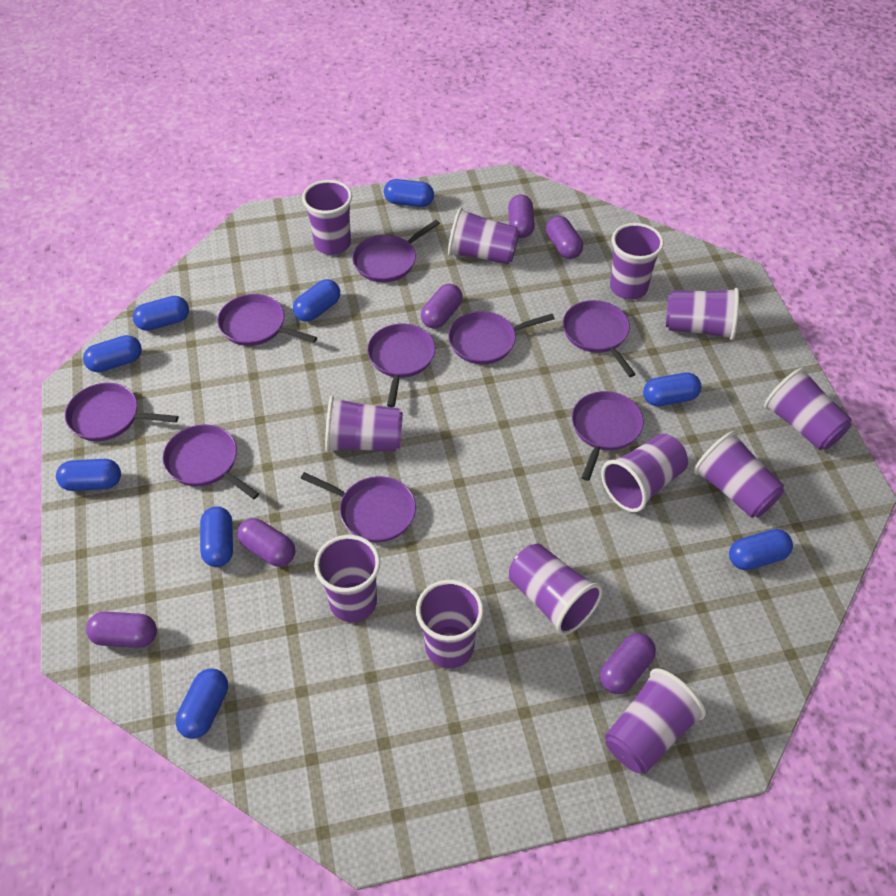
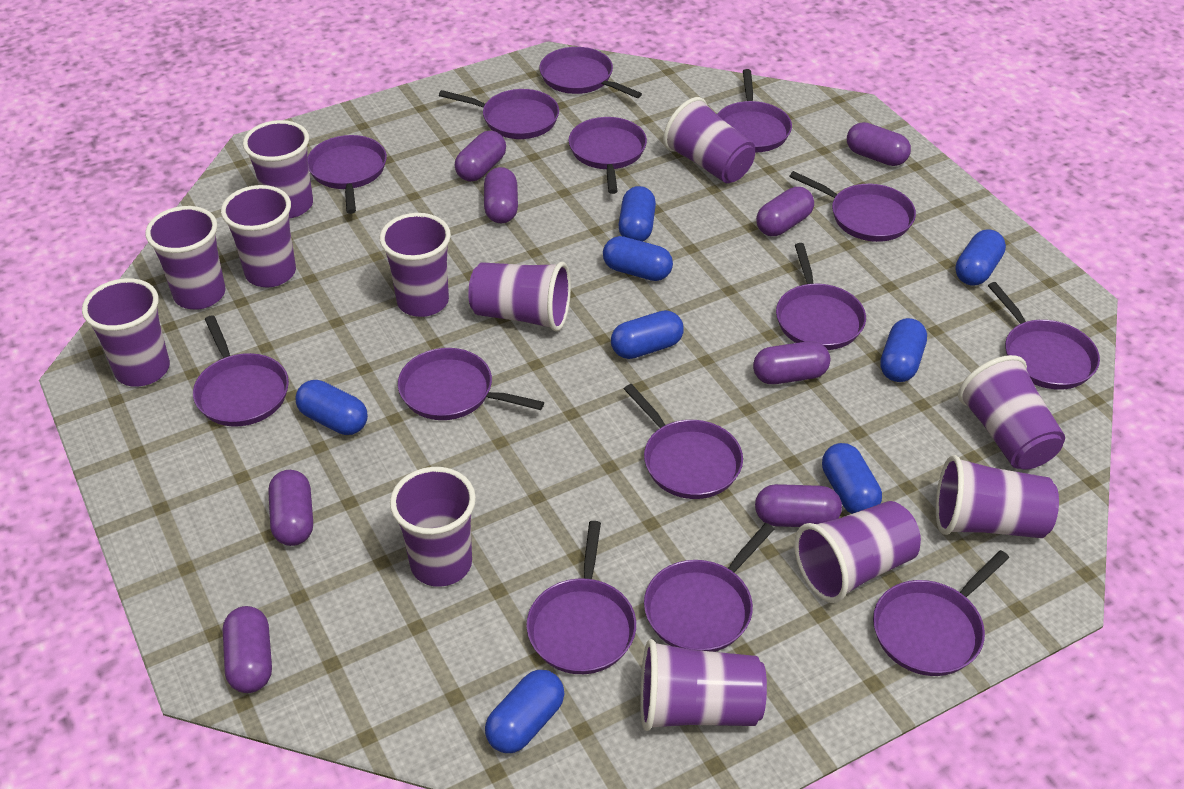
blue capsule: 9 -> 8
purple capsule: 6 -> 8
purple pan: 9 -> 14

